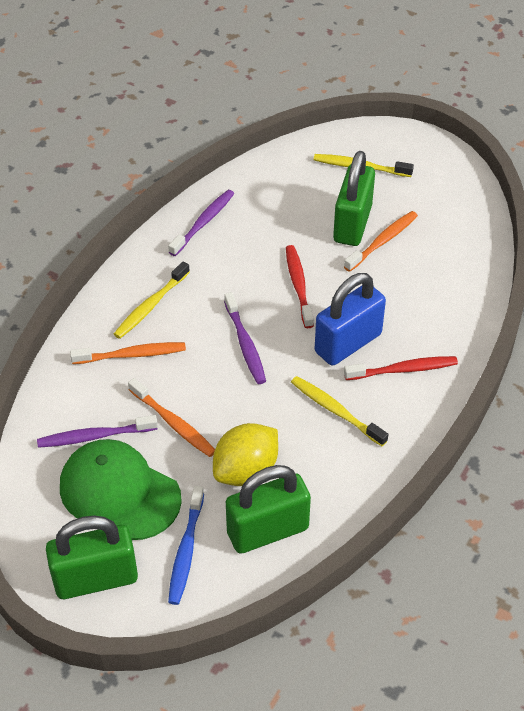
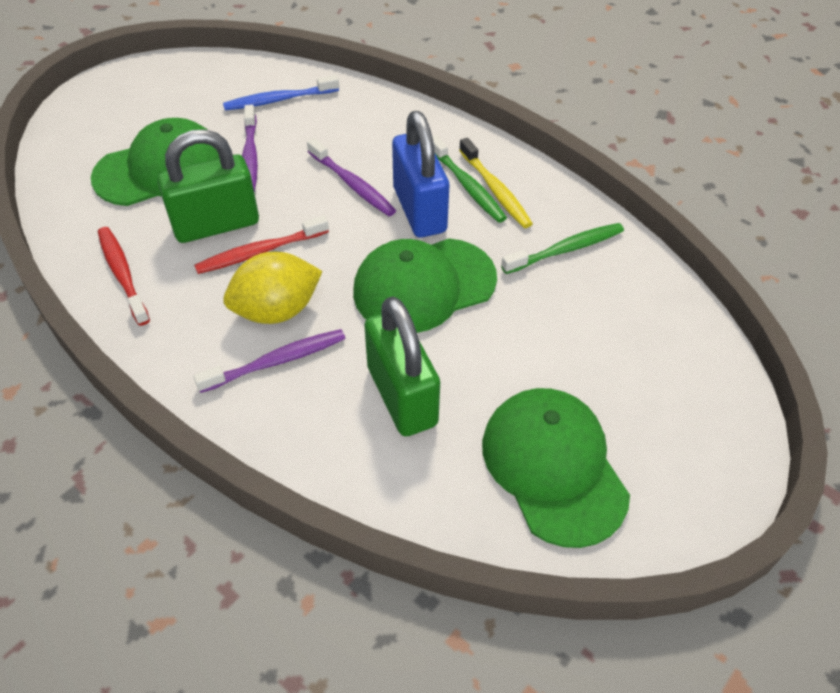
green cap: 1 -> 3
green padlock: 3 -> 2
green toothbrush: 0 -> 2
orange toothbrush: 3 -> 0
yellow toothbrush: 3 -> 1

